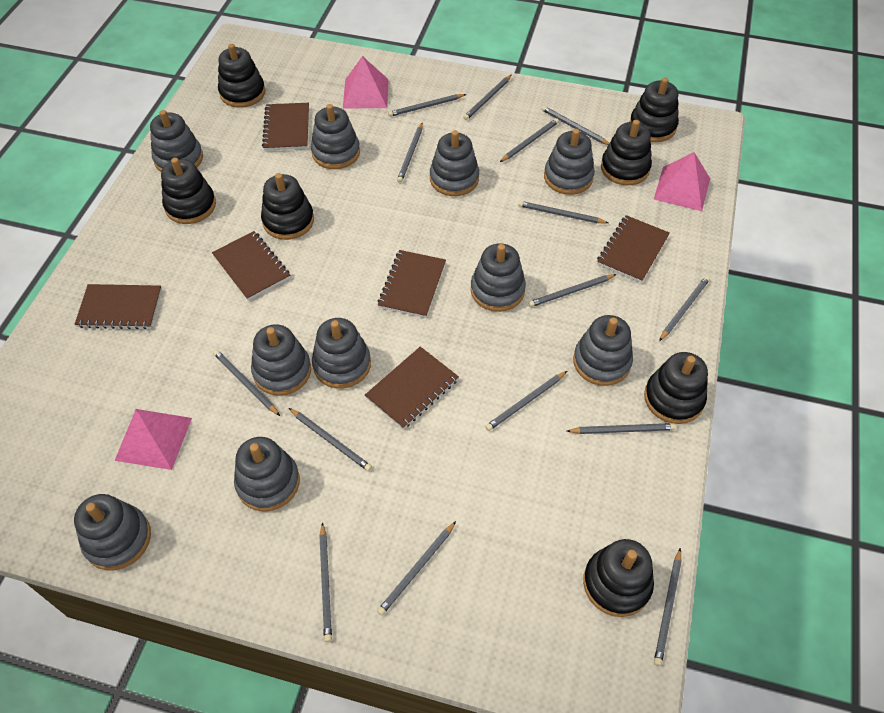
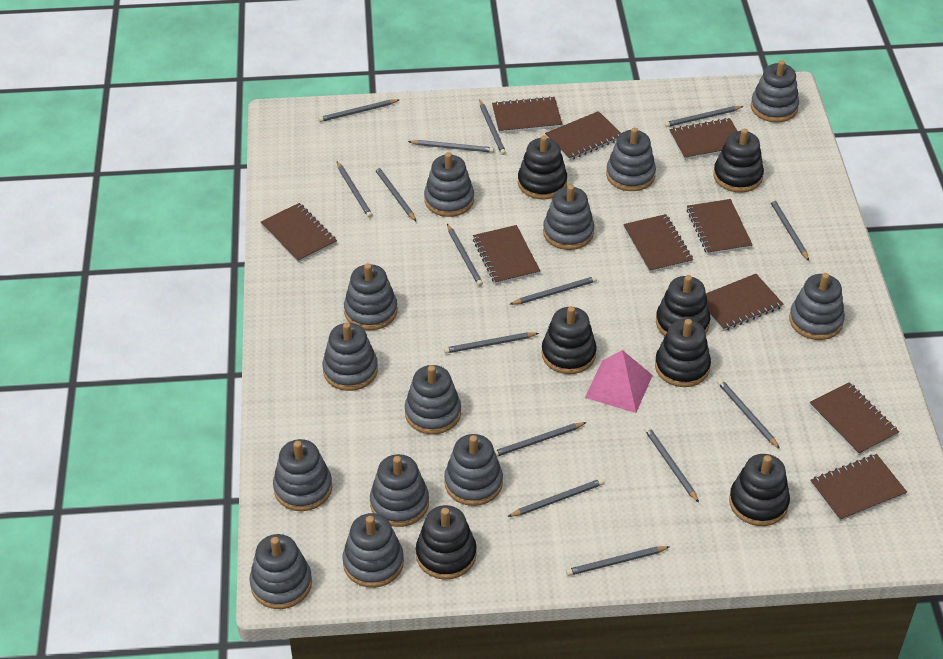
brown notebook: 6 -> 10
grey stacking toy: 10 -> 13
pink pyramid: 3 -> 1

